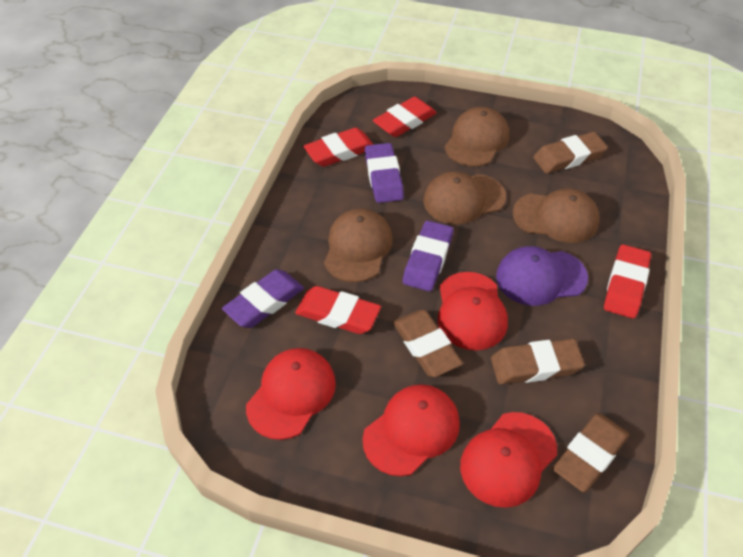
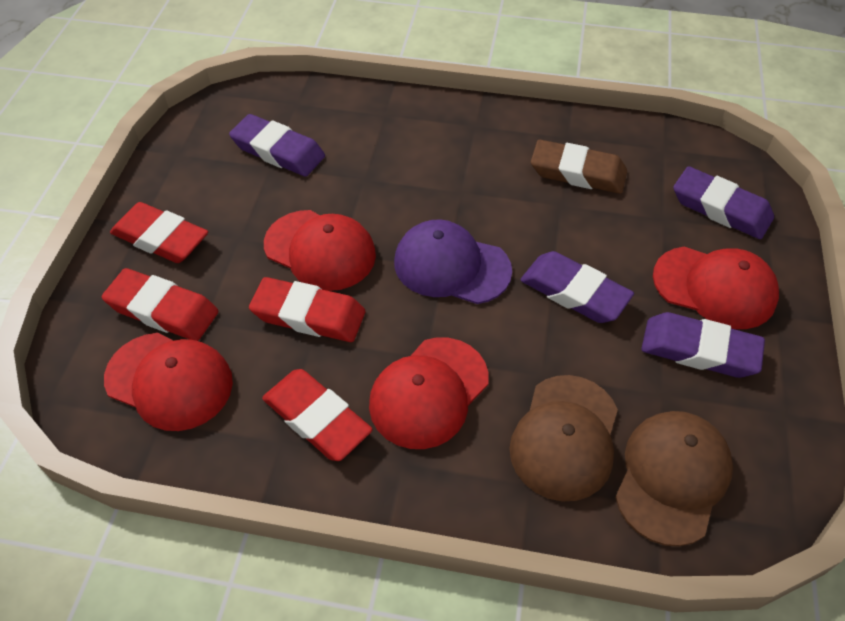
brown cap: 4 -> 2
brown eraser: 4 -> 1
purple eraser: 3 -> 4

